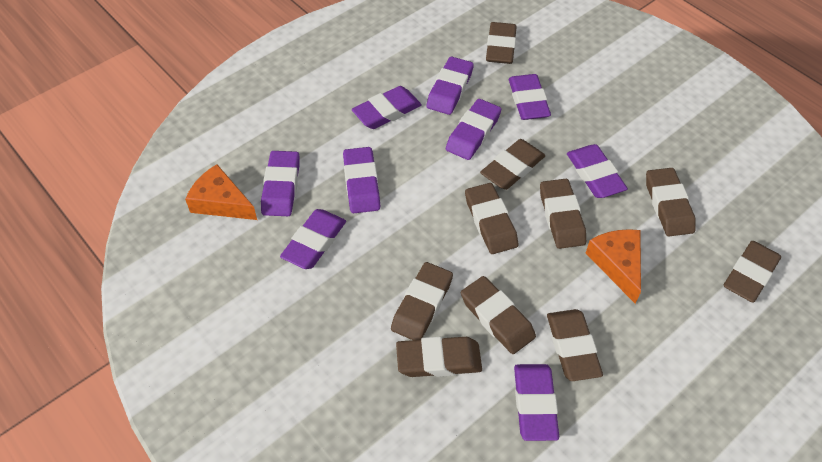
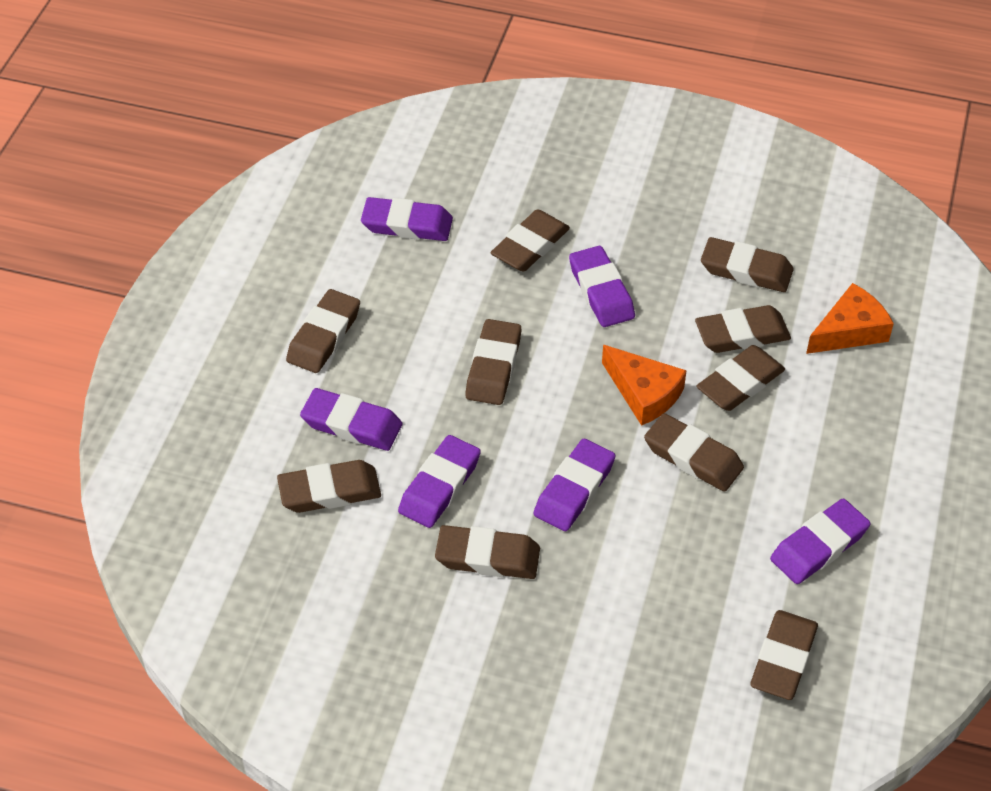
purple eraser: 9 -> 6

